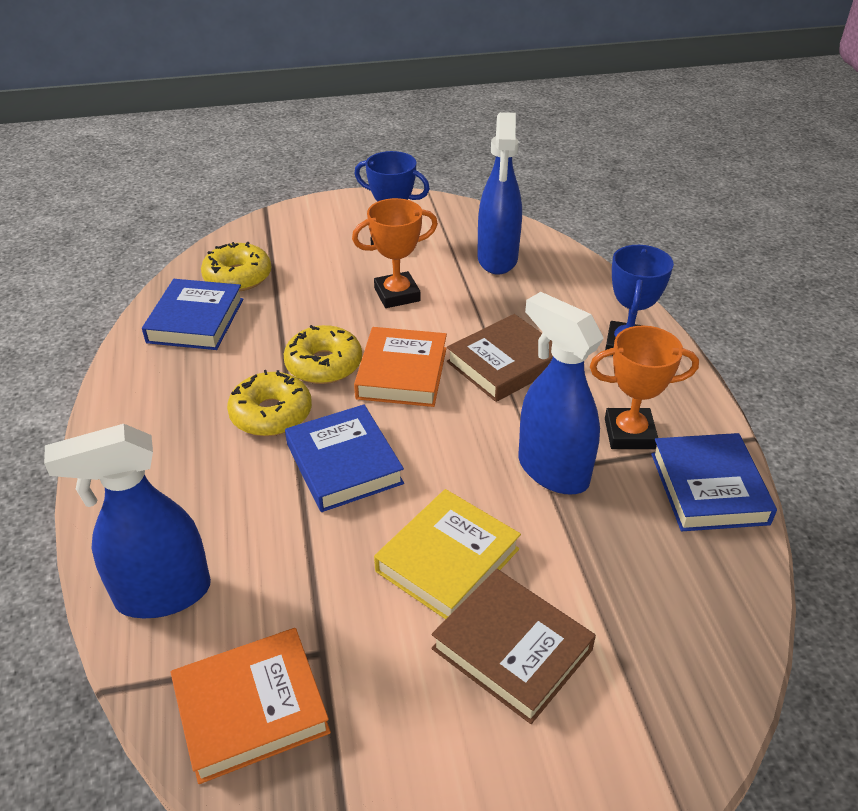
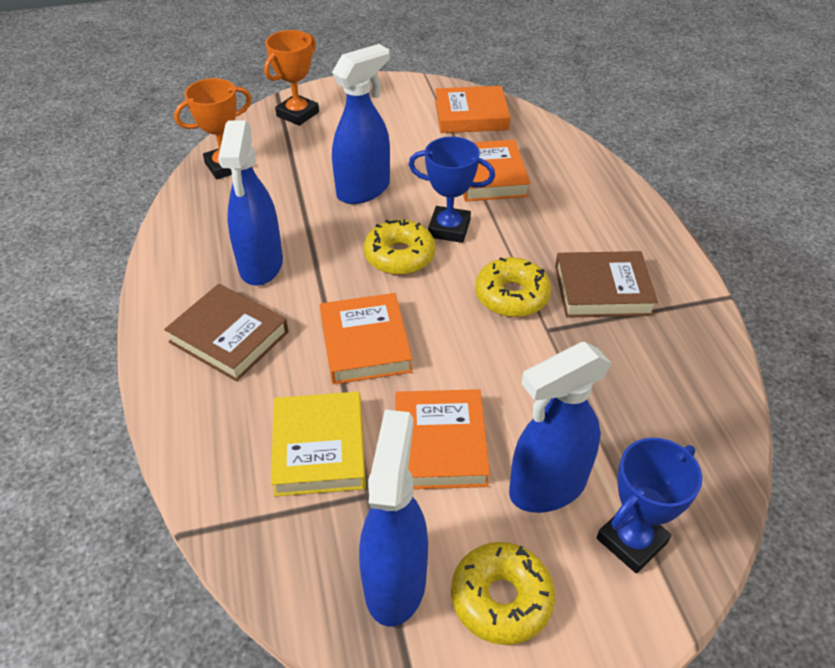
blue book: 3 -> 0
blue spray bottle: 3 -> 4
orange book: 2 -> 4

